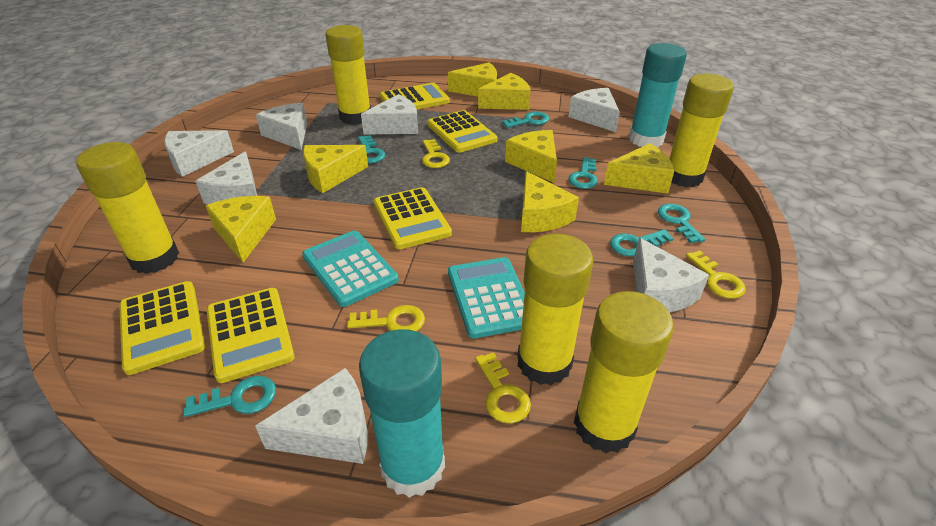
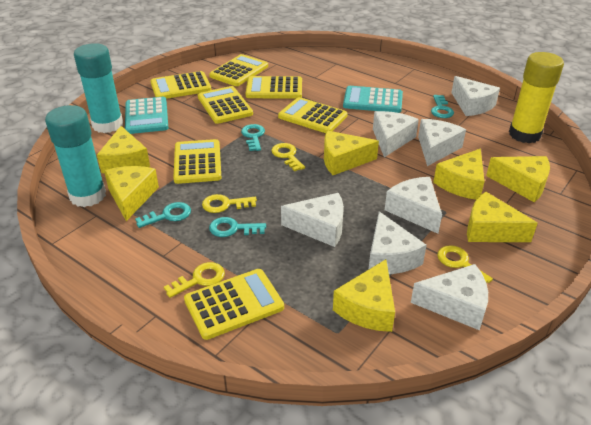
turquoise key: 6 -> 4
yellow calculator: 5 -> 7
yellow glue stick: 5 -> 1

